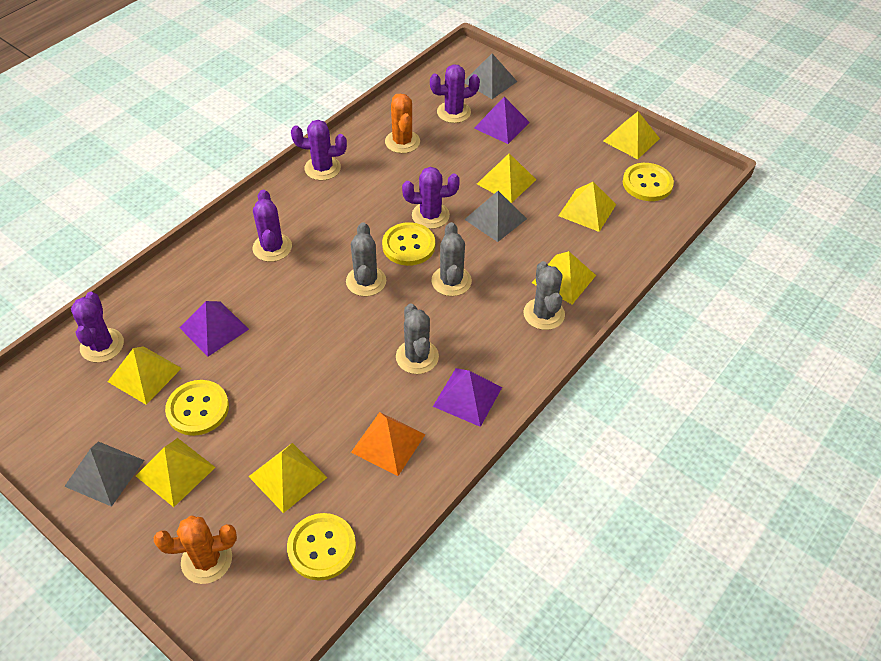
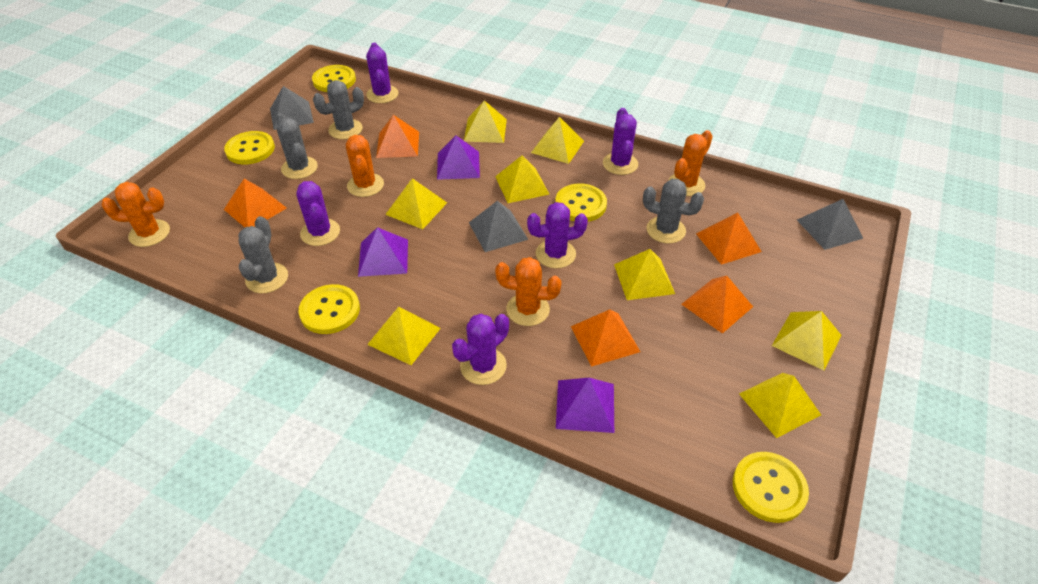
orange cactus: 2 -> 4
orange pyramid: 1 -> 5
yellow button: 4 -> 5
yellow pyramid: 7 -> 8

